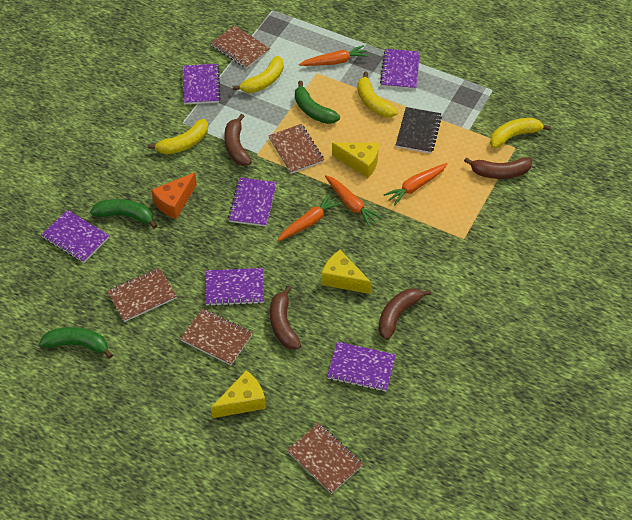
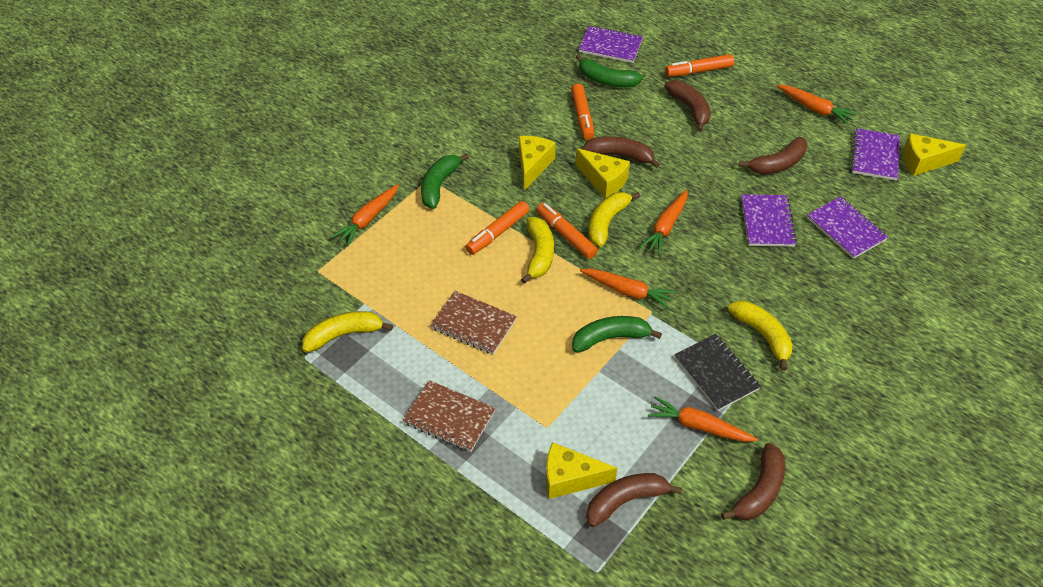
brown banana: 4 -> 5
brown notebook: 5 -> 2
orange carrot: 4 -> 5
orange cheese: 1 -> 0
orange marker: 0 -> 4
purple notebook: 6 -> 4
yellow cheese: 3 -> 4

